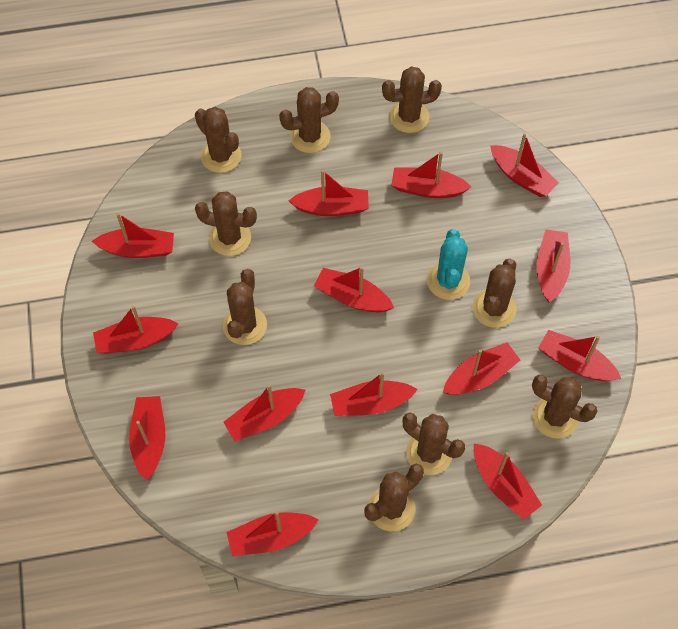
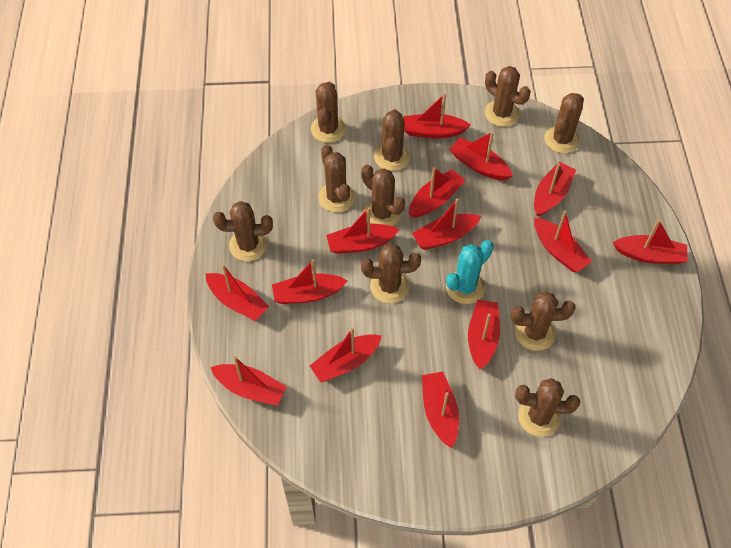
brown cactus: 9 -> 10

